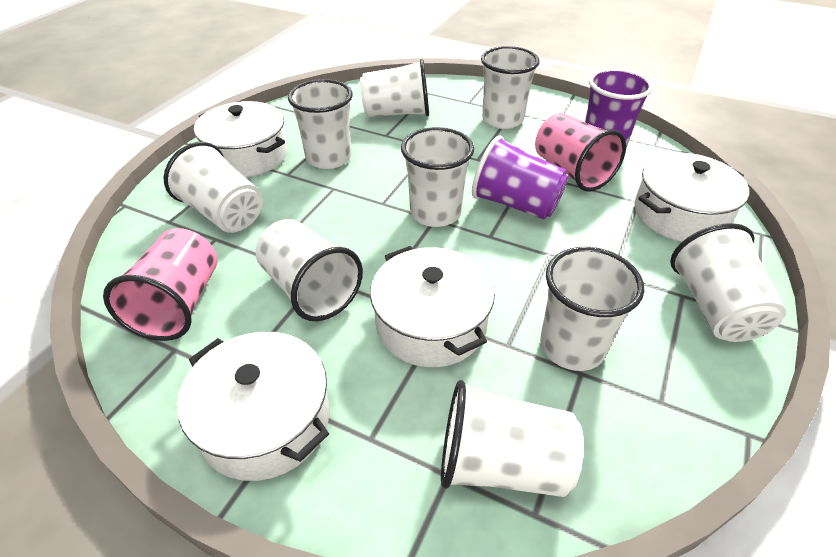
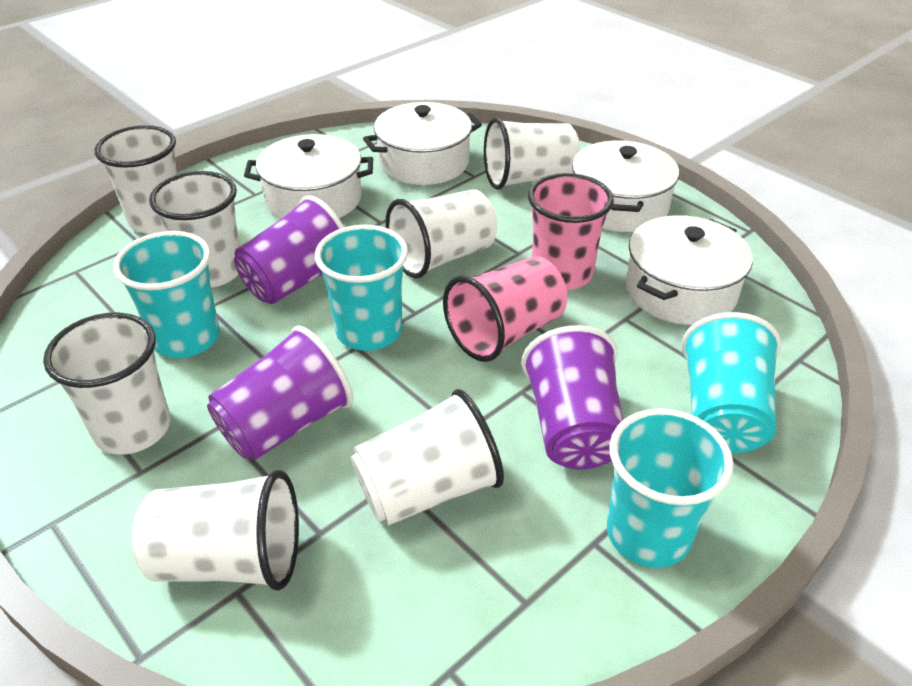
purple cup: 2 -> 3
turquoise cup: 0 -> 4
white cup: 9 -> 7

